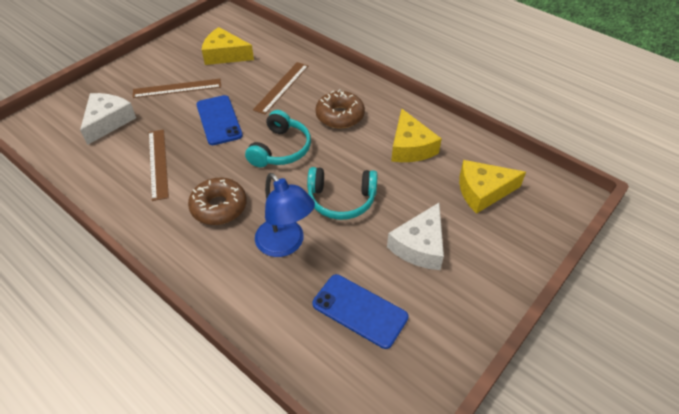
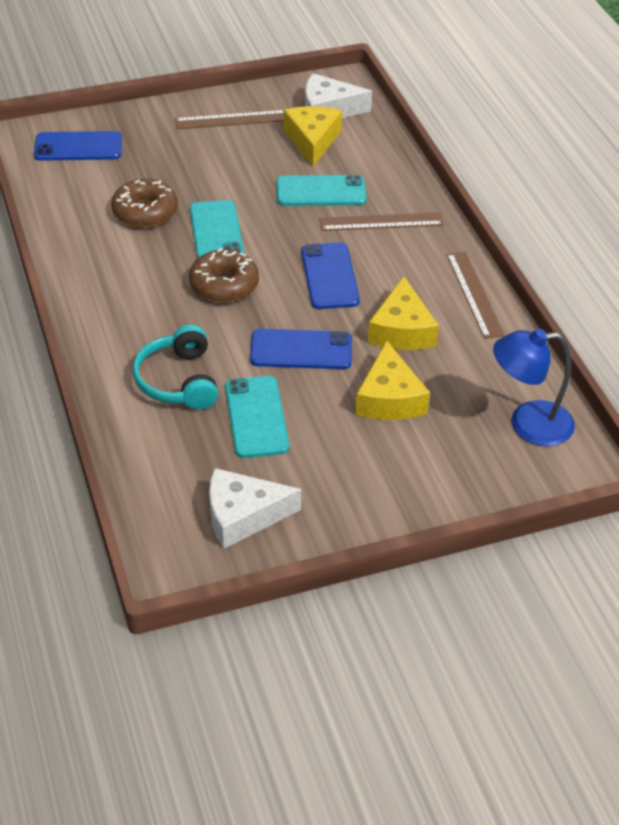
blue phone: 2 -> 3
turquoise headphones: 2 -> 1
turquoise phone: 0 -> 3

